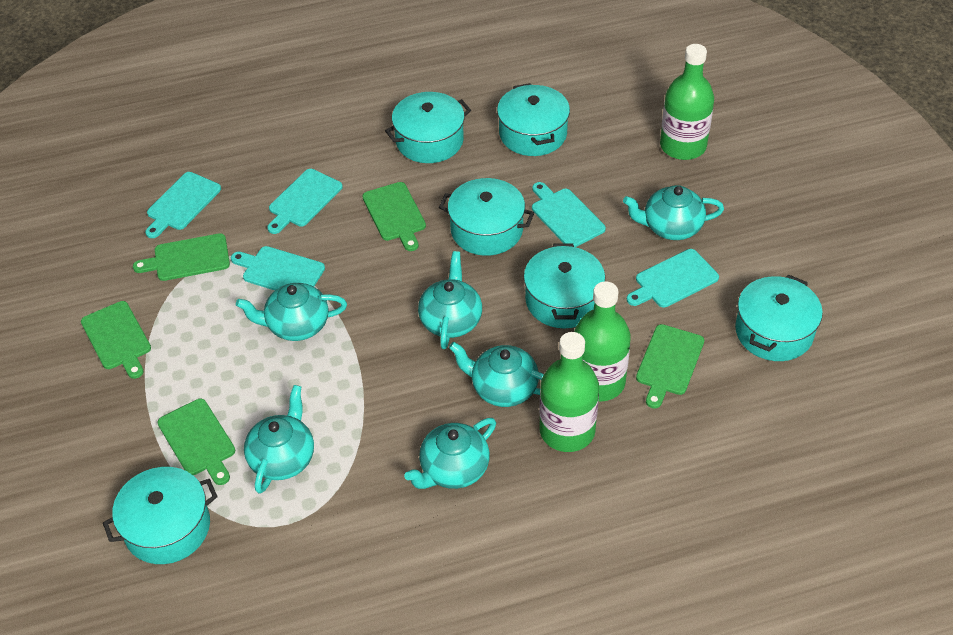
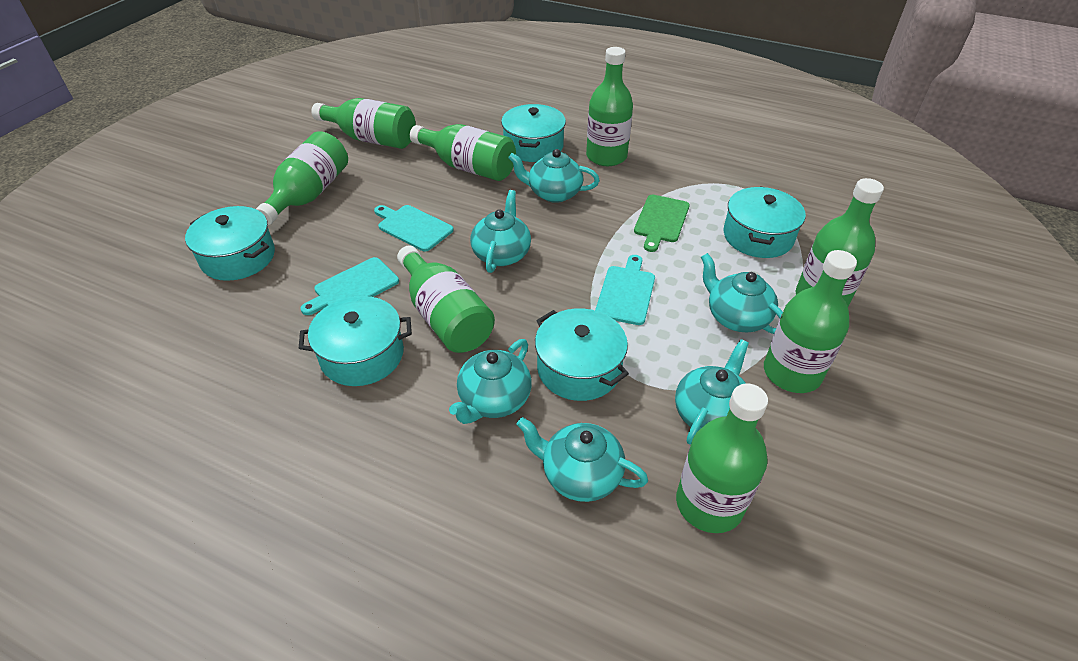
green bottle: 3 -> 8
green cutting board: 5 -> 1
turquoise cutting board: 5 -> 3
turquoise pot: 6 -> 5

